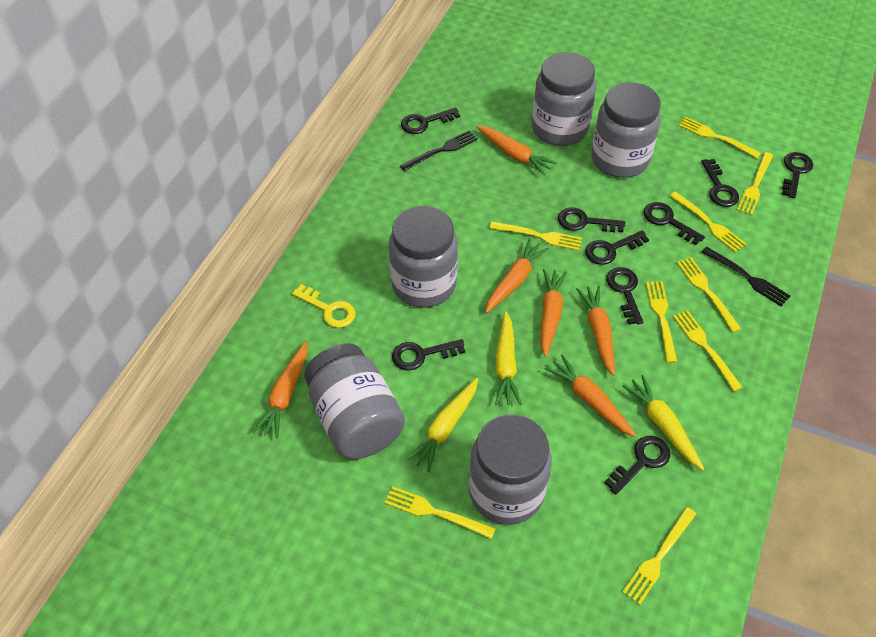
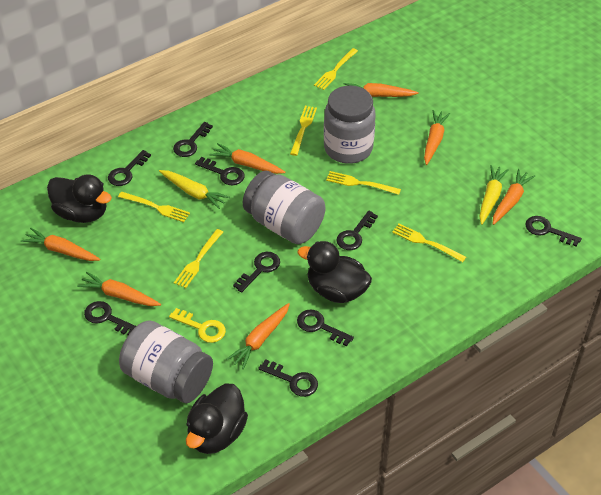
black duck: 0 -> 3
black fork: 2 -> 0
grey jar: 5 -> 3
orange carrot: 6 -> 7
yellow carrot: 3 -> 2
yellow fork: 9 -> 6

